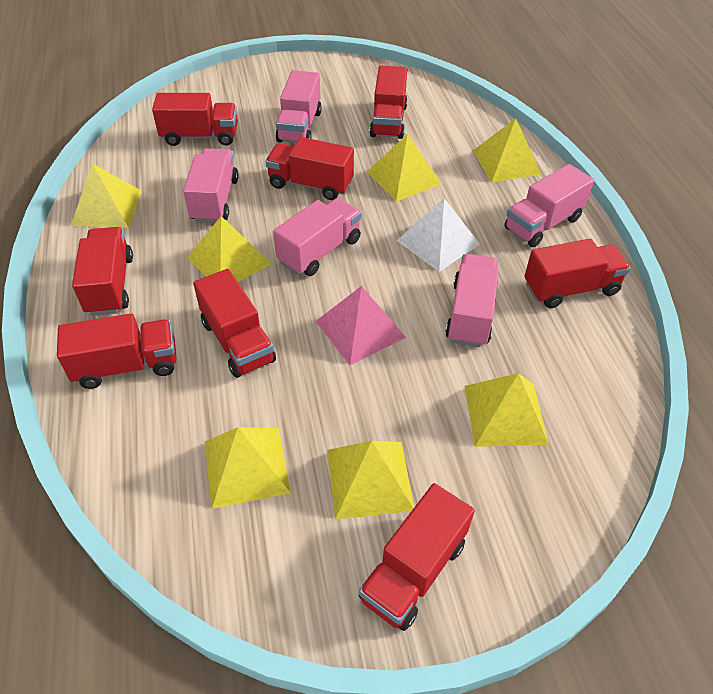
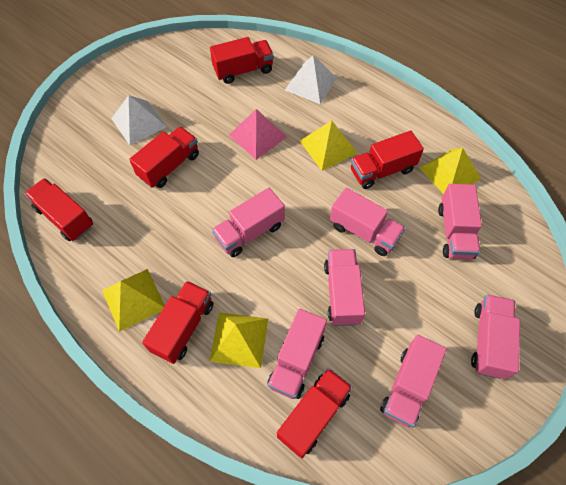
pink truck: 5 -> 7
red truck: 8 -> 6
white pyramid: 1 -> 2
yellow pyramid: 7 -> 4

